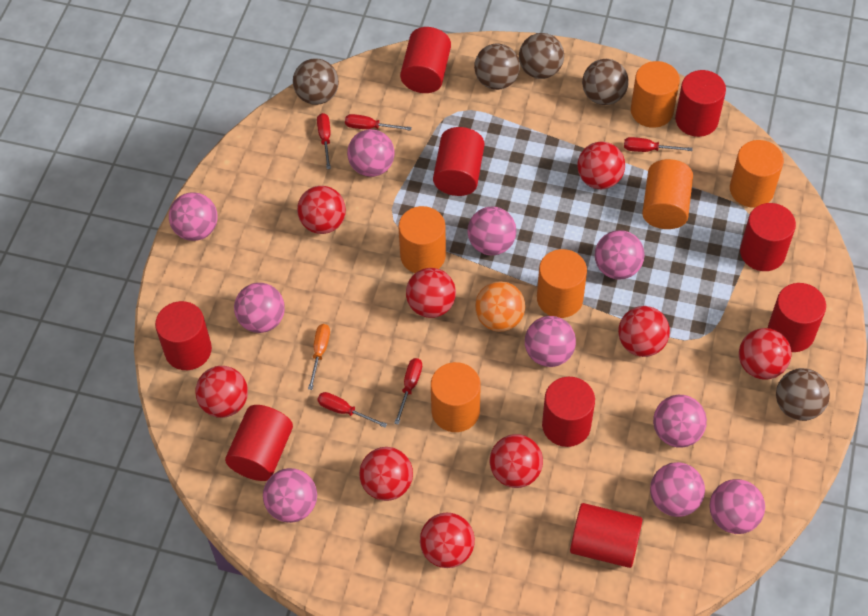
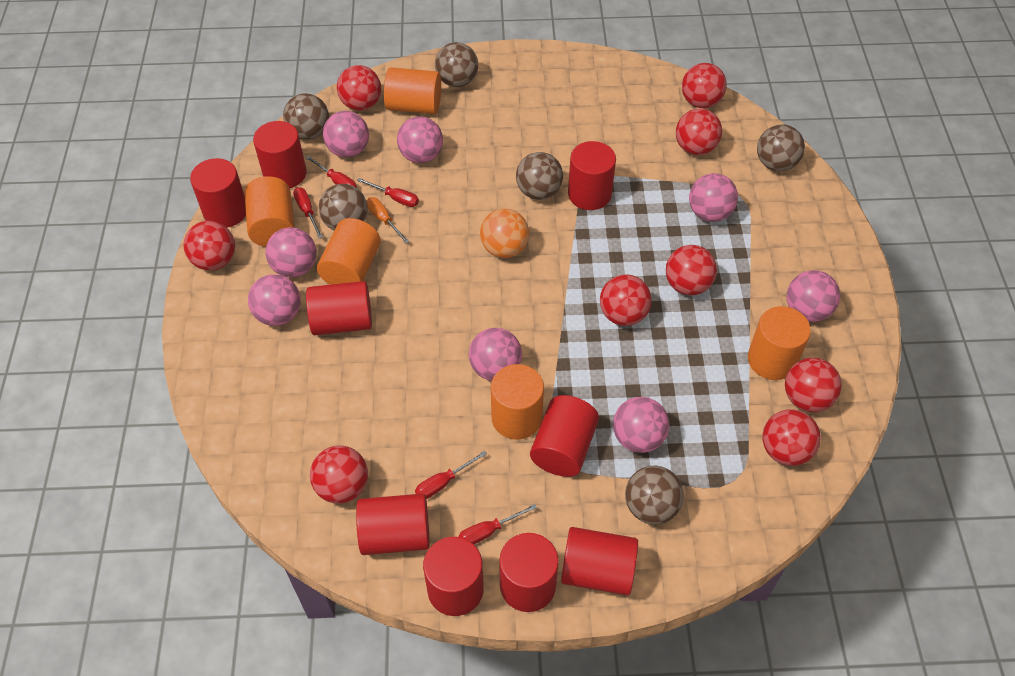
brown ball: 5 -> 6
orange cylinder: 6 -> 5
pink ball: 10 -> 8

